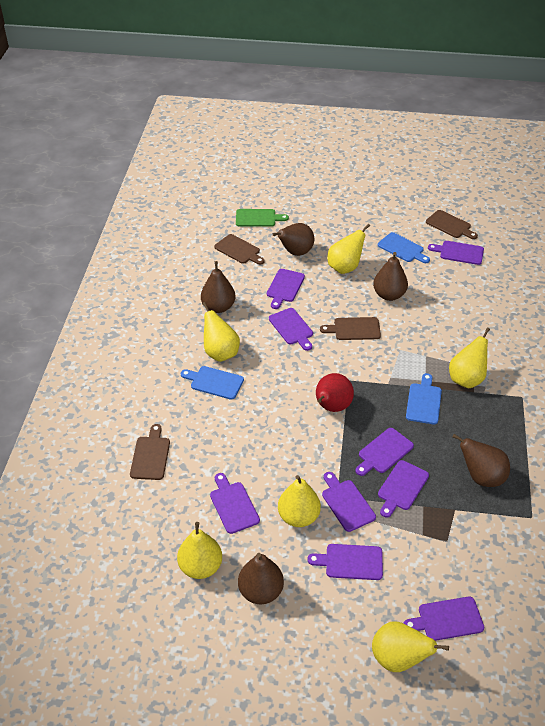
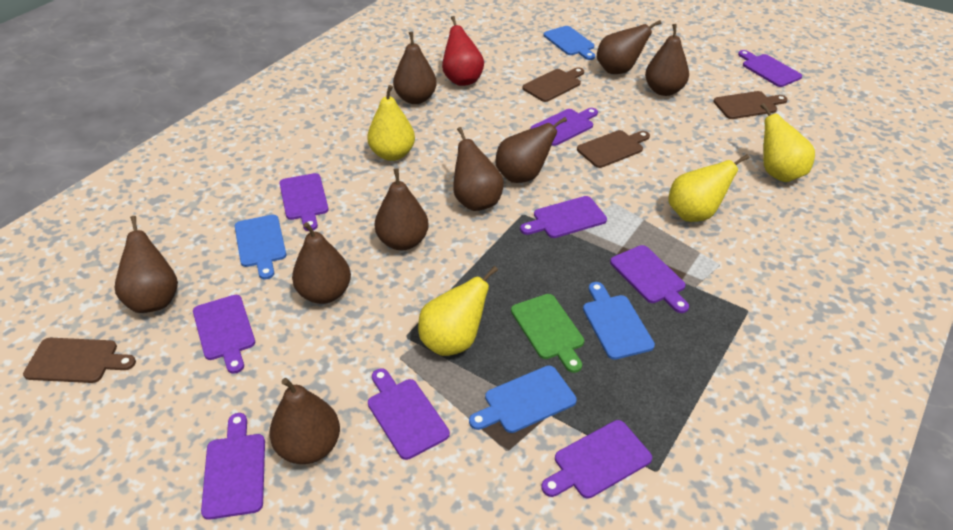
blue cutting board: 3 -> 4
brown pear: 5 -> 9
yellow pear: 6 -> 4

